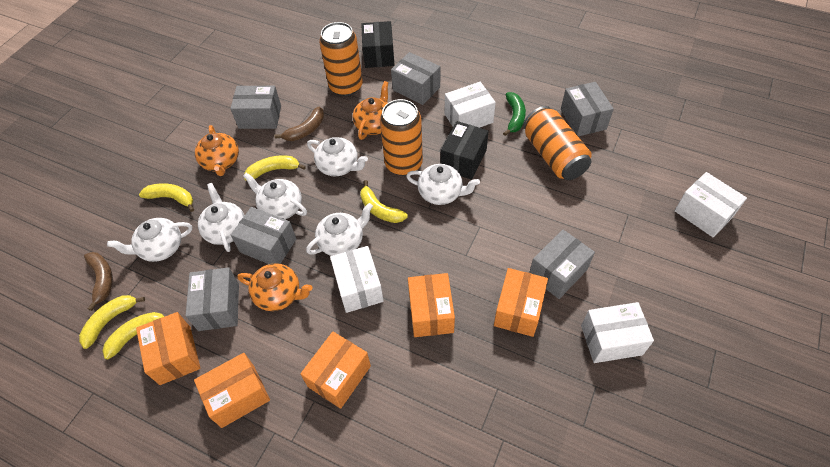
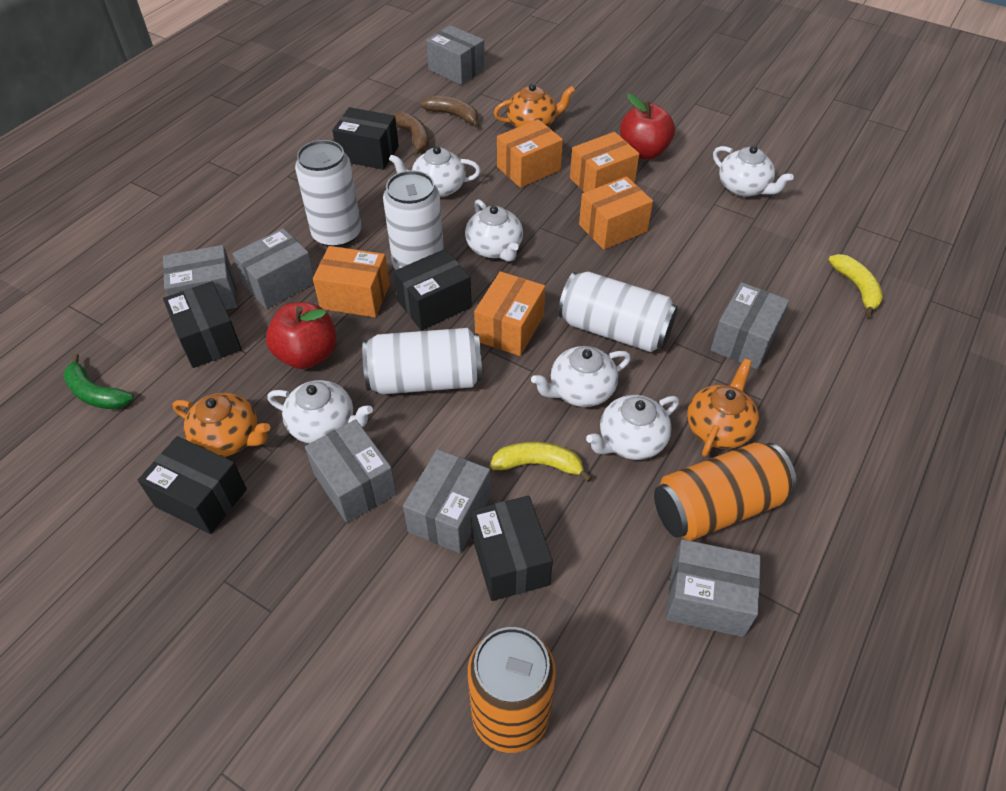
black box: 2 -> 5
grey box: 6 -> 7
orange can: 3 -> 2
red apple: 0 -> 2
white box: 4 -> 0
white can: 0 -> 4
yellow banana: 5 -> 2

